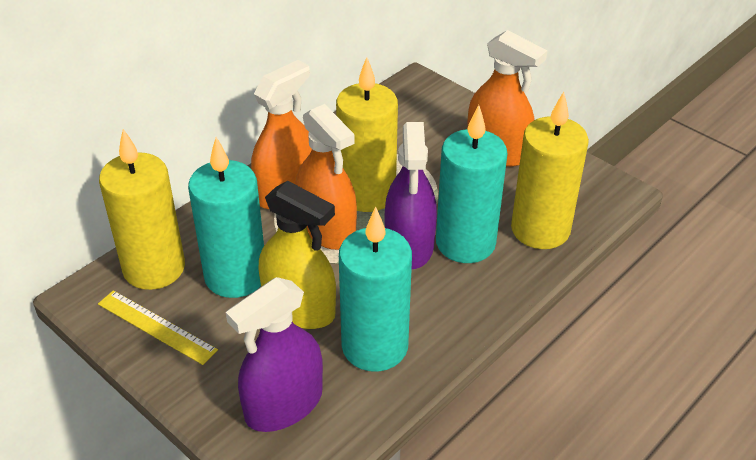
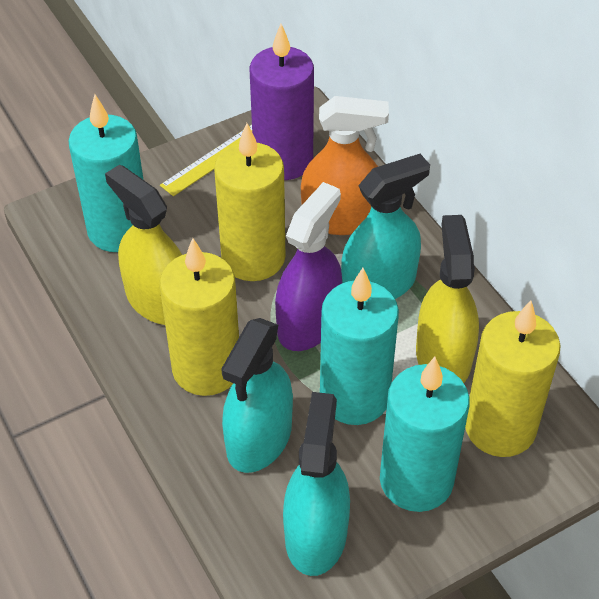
orange spray bottle: 3 -> 1
purple candle: 0 -> 1
purple spray bottle: 2 -> 1
turquoise spray bottle: 0 -> 3
yellow spray bottle: 1 -> 2

